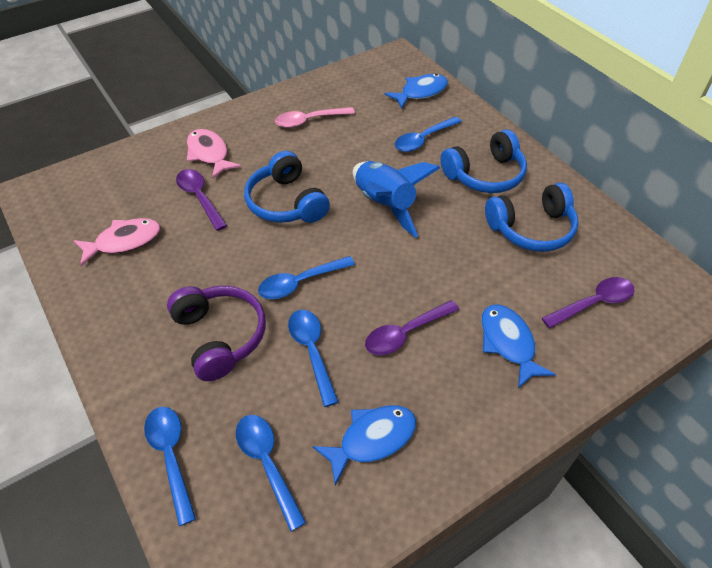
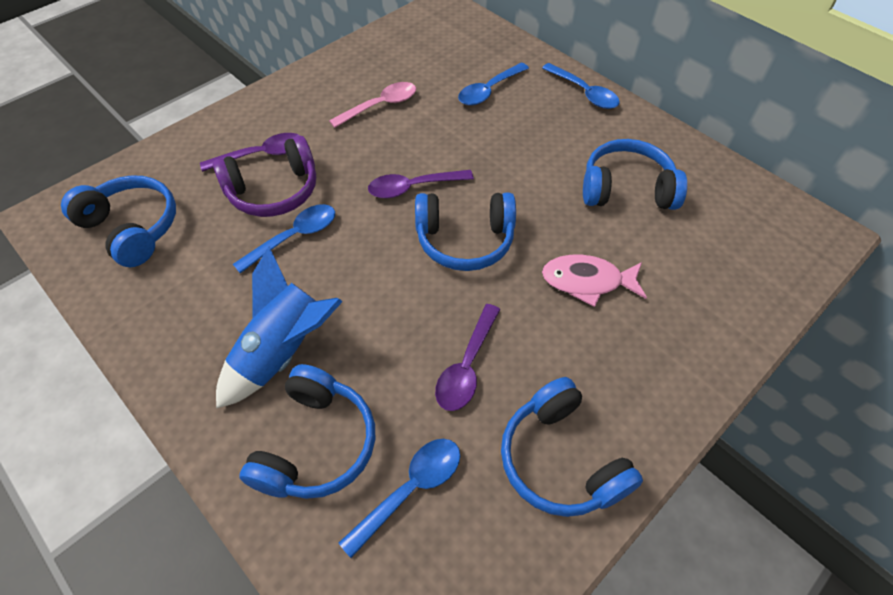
blue fish: 3 -> 0
blue headphones: 3 -> 5
blue spoon: 5 -> 4
pink fish: 2 -> 1

